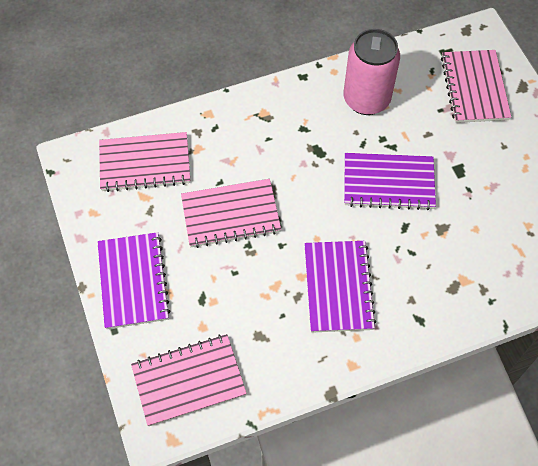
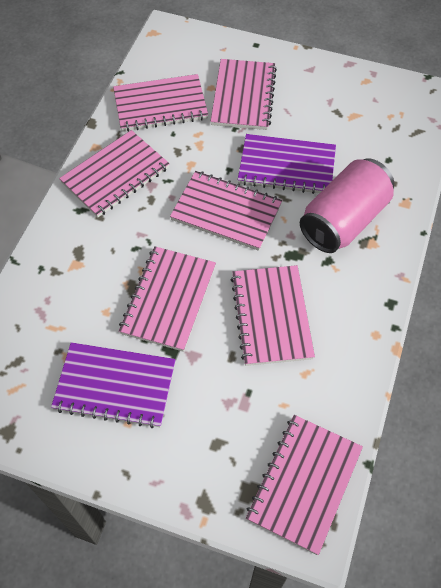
pink notebook: 4 -> 7
purple notebook: 3 -> 2

